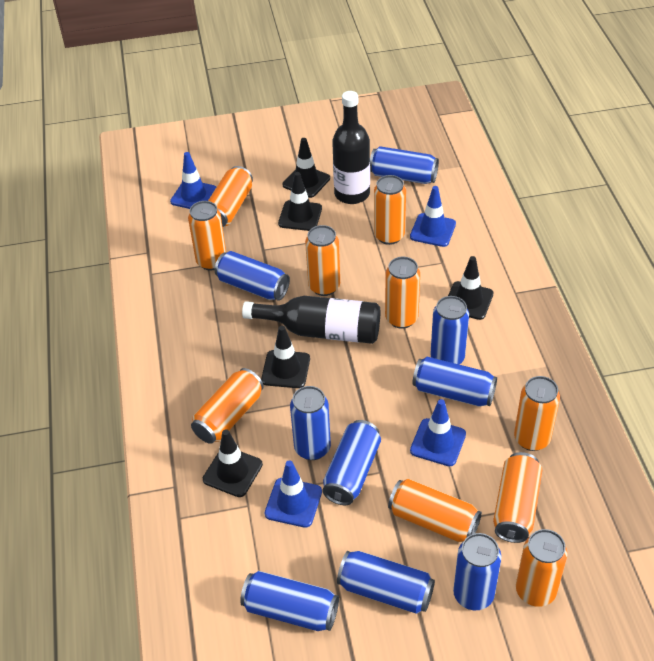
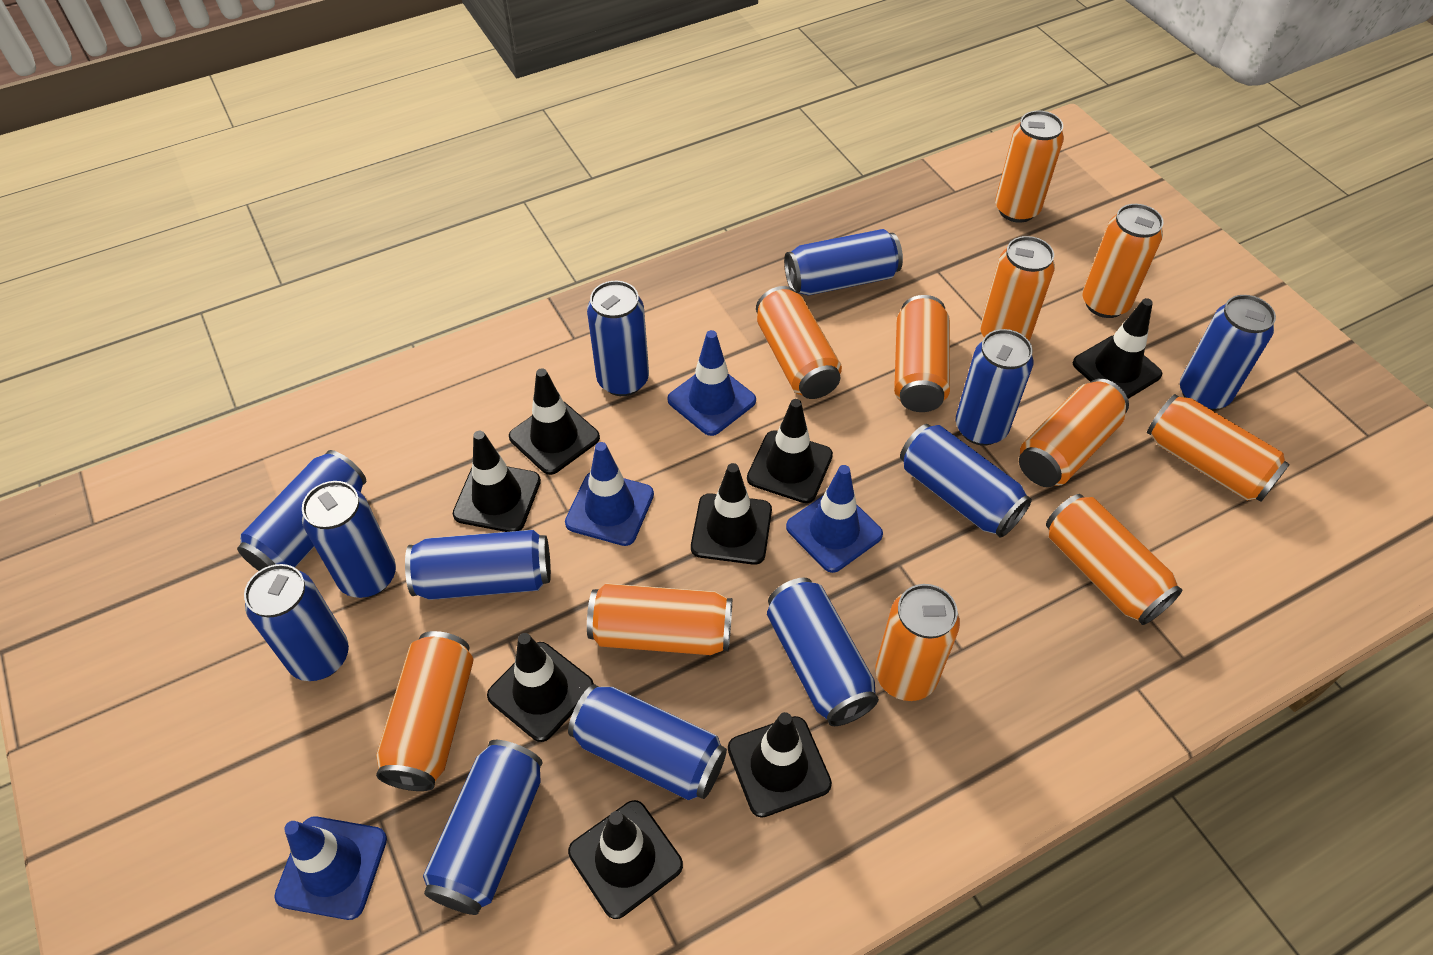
black bottle: 2 -> 0
black traffic cone: 5 -> 8
blue can: 9 -> 12
orange can: 10 -> 11

